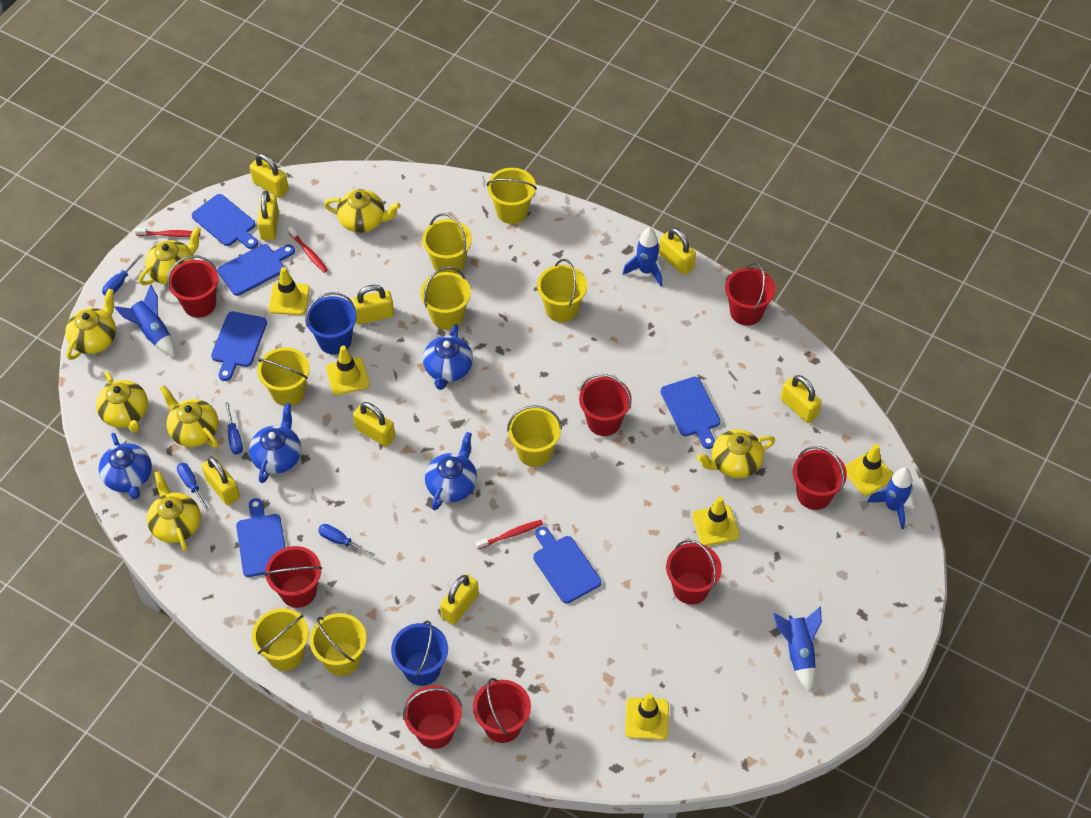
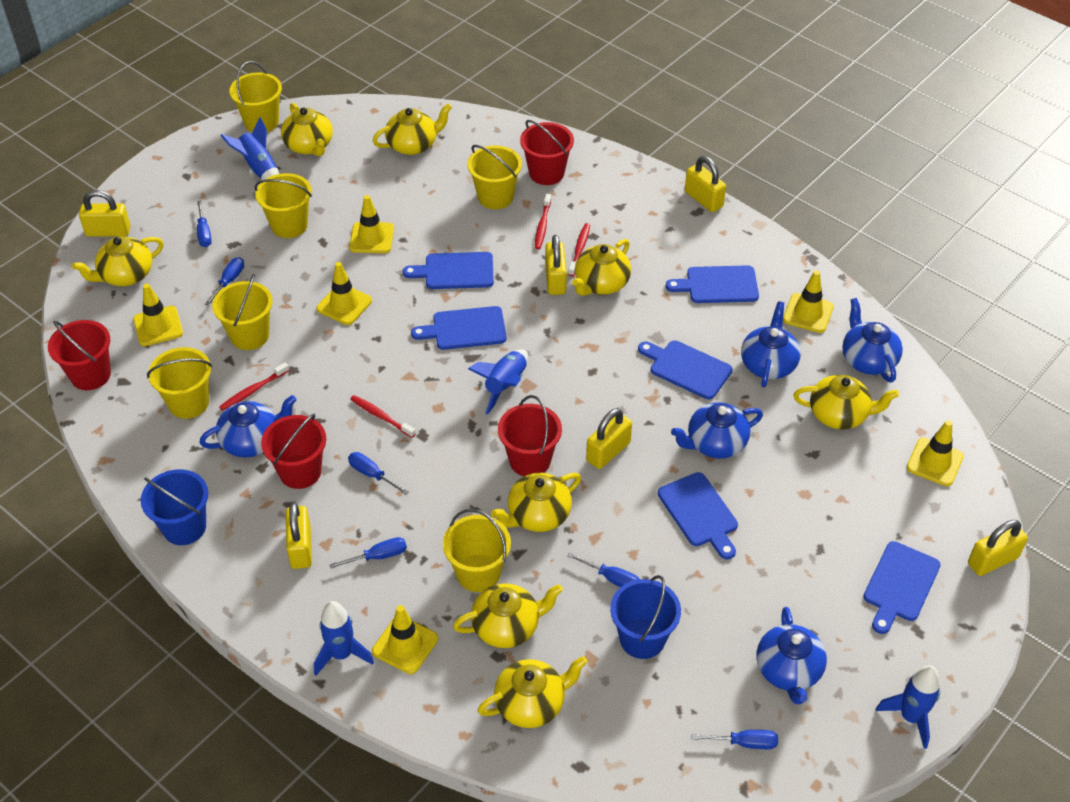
blue screwdriver: 4 -> 6
blue teapot: 4 -> 5
red bucket: 8 -> 4
red toothbrush: 3 -> 4
yellow bucket: 8 -> 6
yellow padlock: 8 -> 6
yellow teapot: 7 -> 8
yellow traffic cone: 5 -> 6

